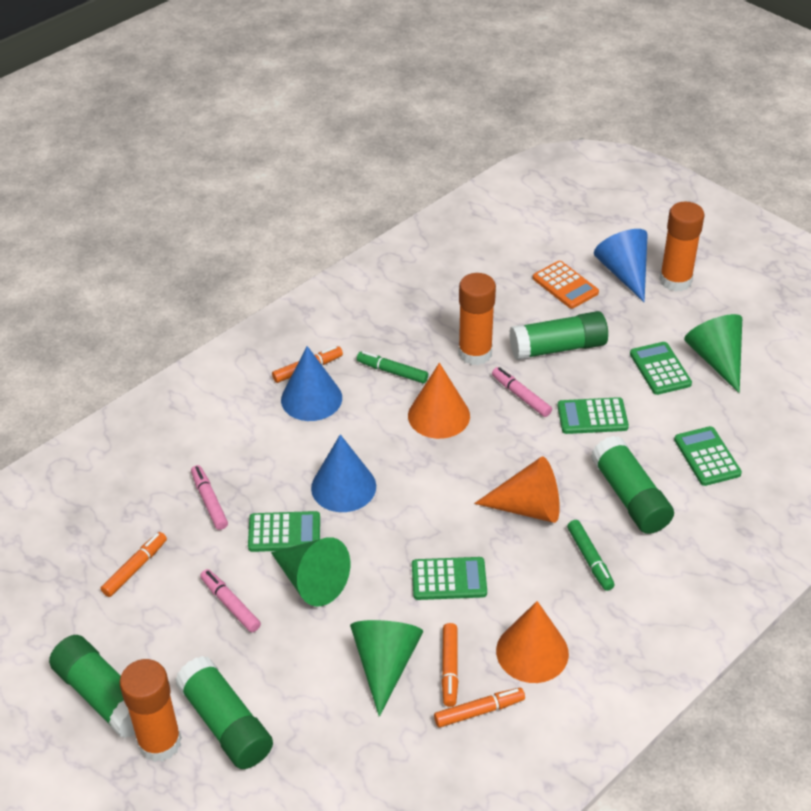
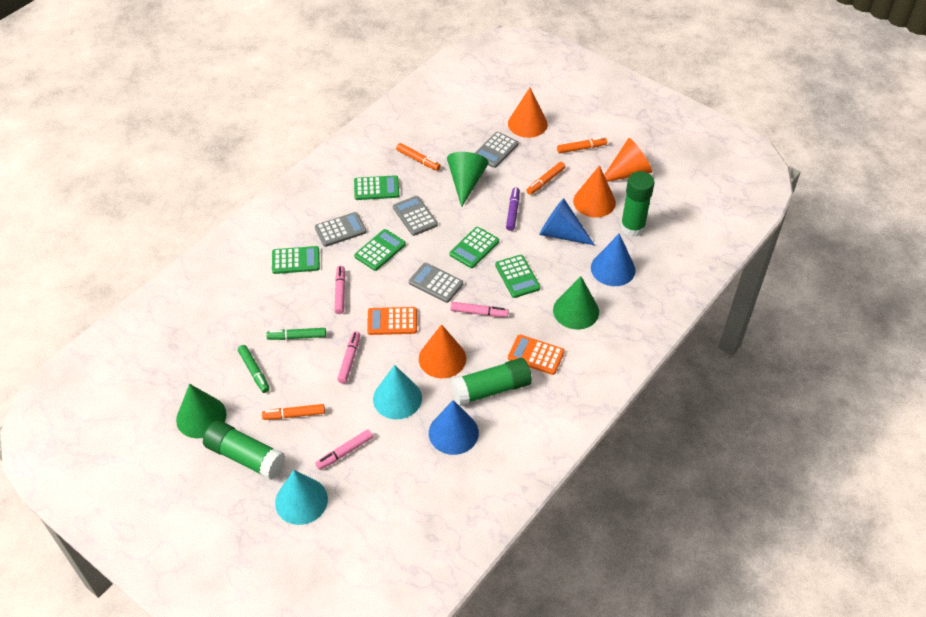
green glue stick: 4 -> 3
grey calculator: 0 -> 4
orange calculator: 1 -> 2
orange cone: 3 -> 4
orange glue stick: 3 -> 0
pink marker: 3 -> 4
purple marker: 0 -> 1
turquoise cone: 0 -> 2

